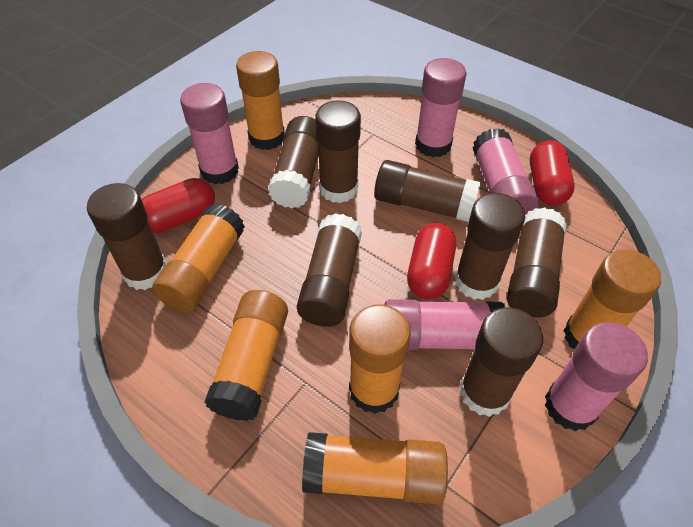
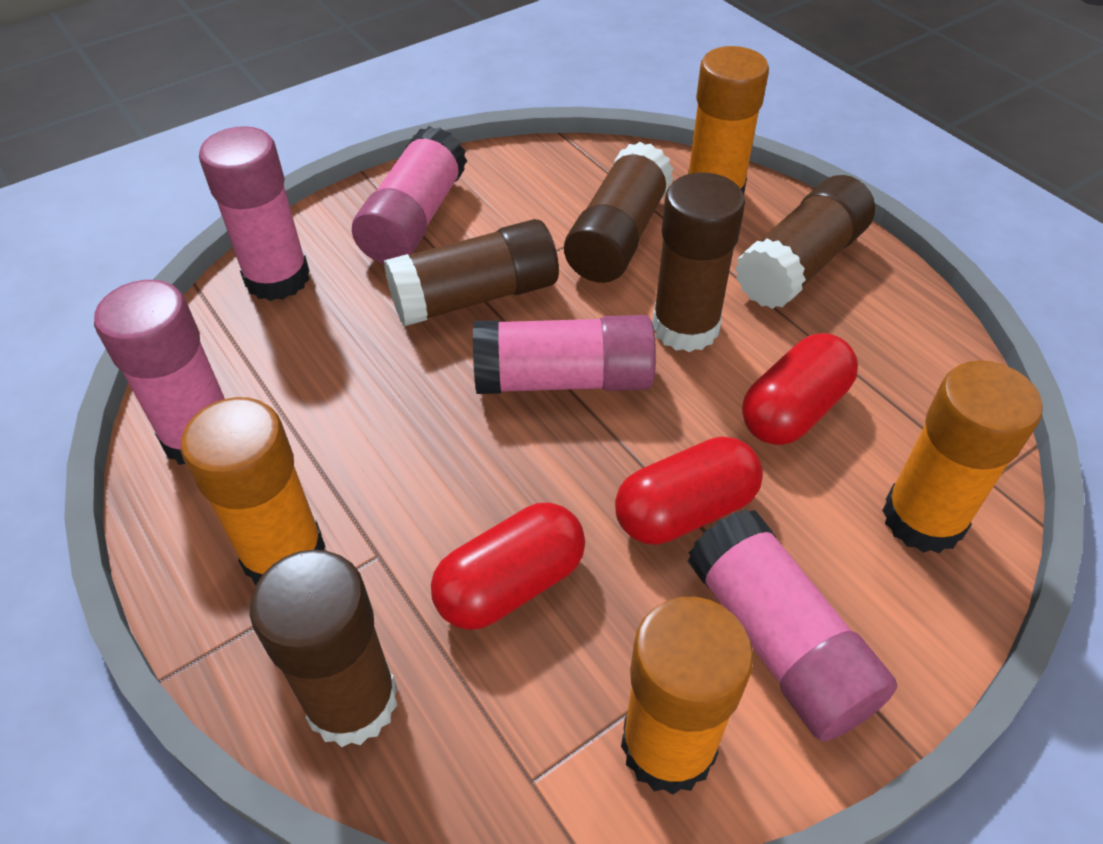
brown glue stick: 8 -> 5
orange glue stick: 6 -> 4

